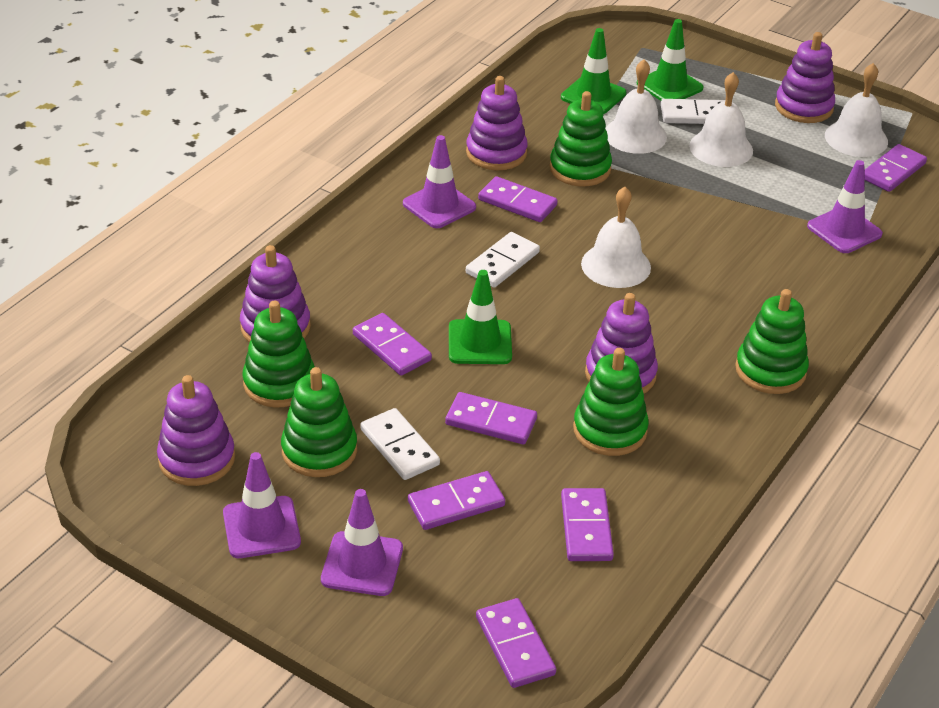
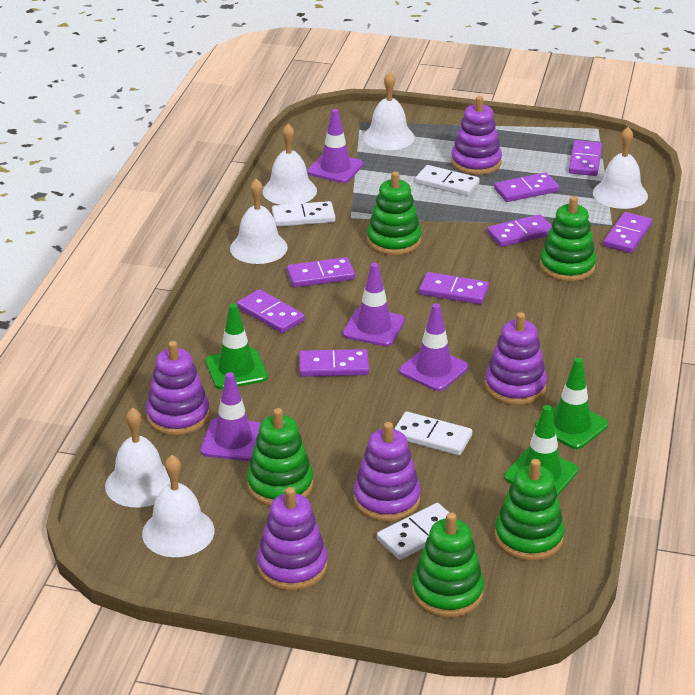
purple domino: 7 -> 8
white bell: 4 -> 6
white domino: 3 -> 4

